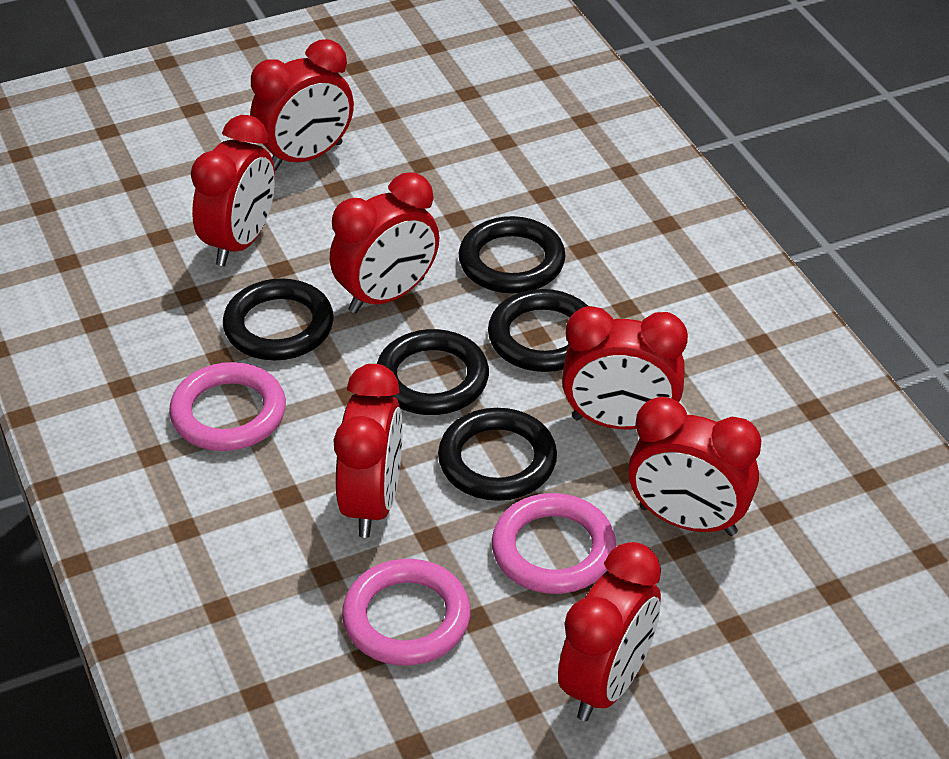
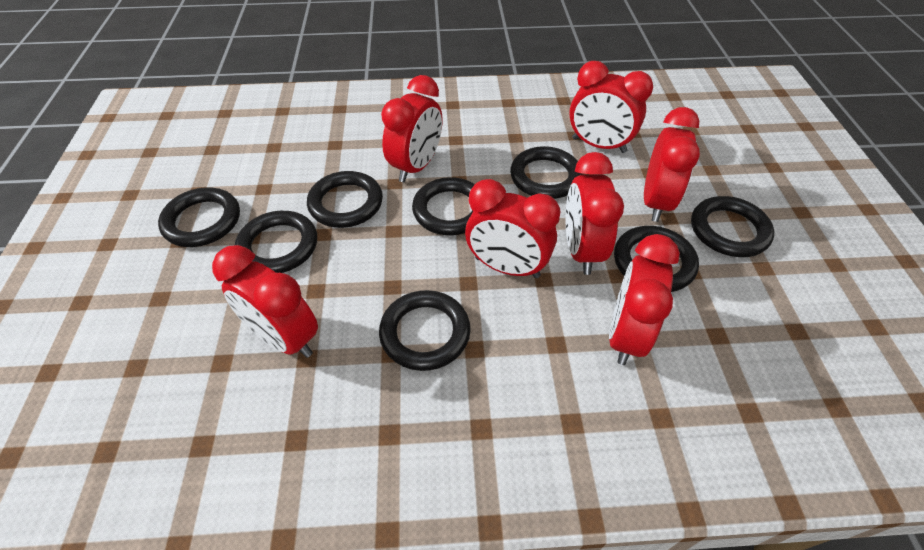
black ring: 5 -> 8
pink ring: 3 -> 0

